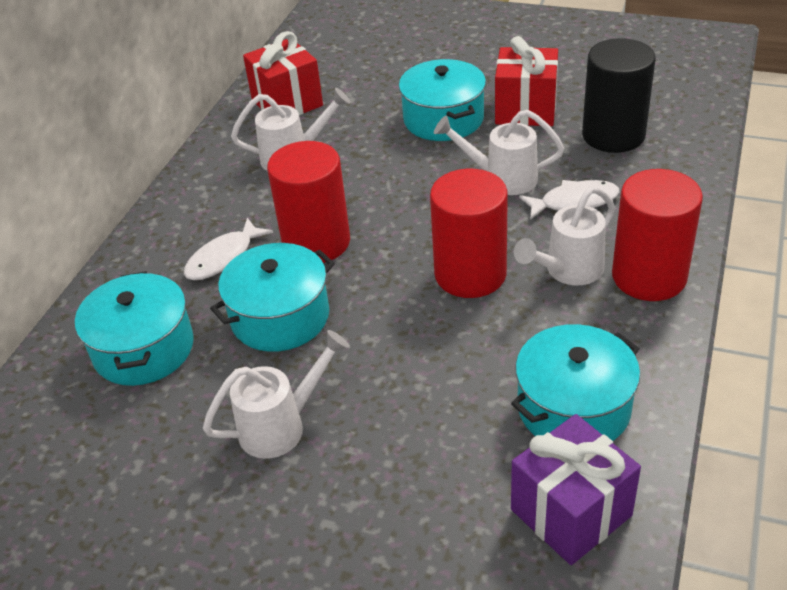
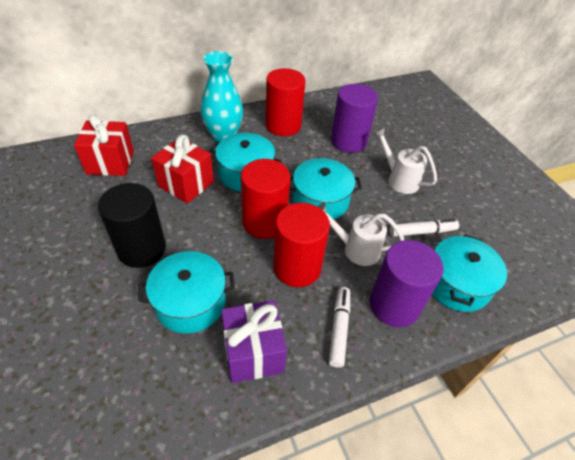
purple cylinder: 0 -> 2
turquoise vase: 0 -> 1
white fish: 2 -> 0
white marker: 0 -> 2
white watering can: 4 -> 2

